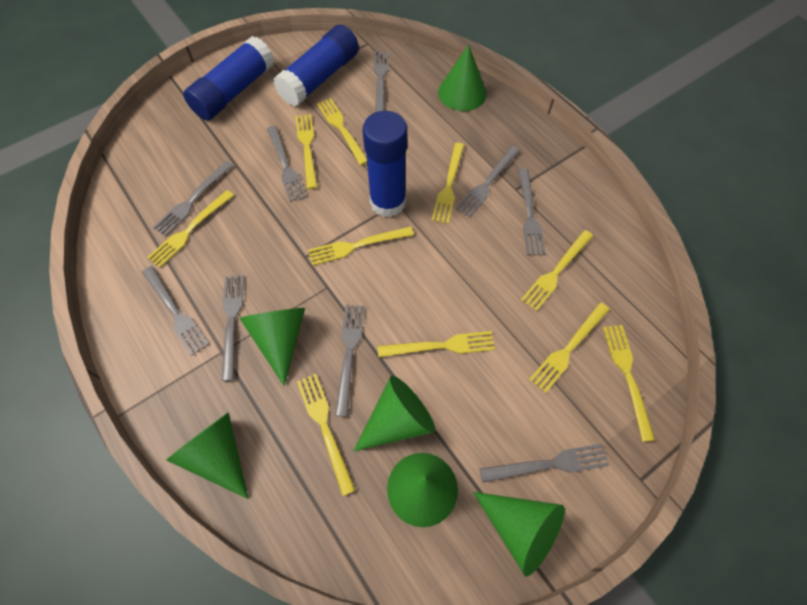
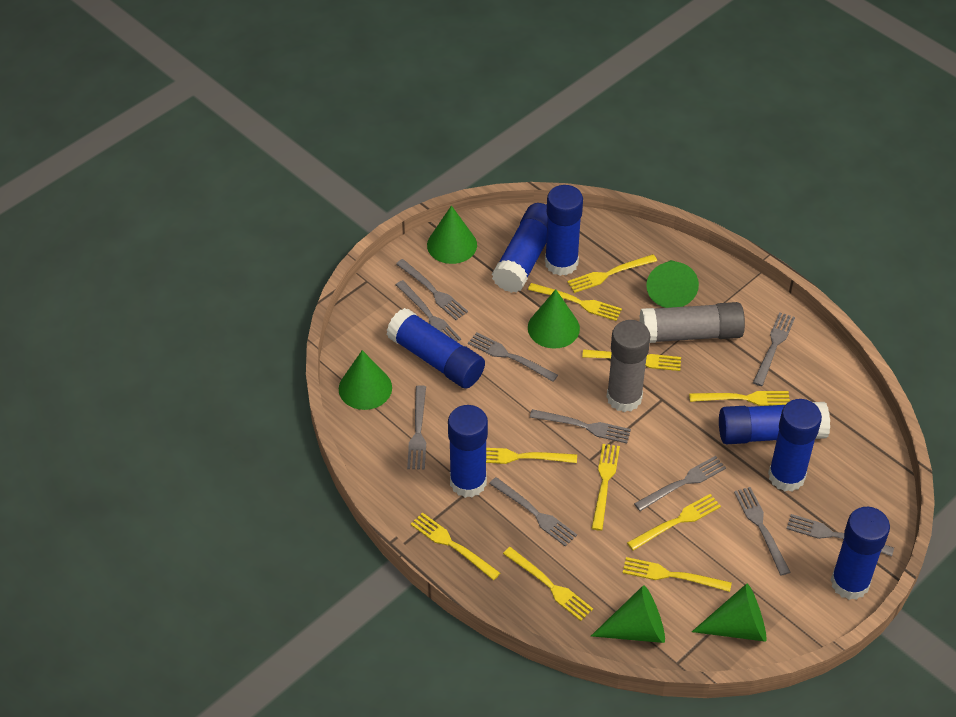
blue glue stick: 3 -> 7
grey fork: 9 -> 10
grey glue stick: 0 -> 2

